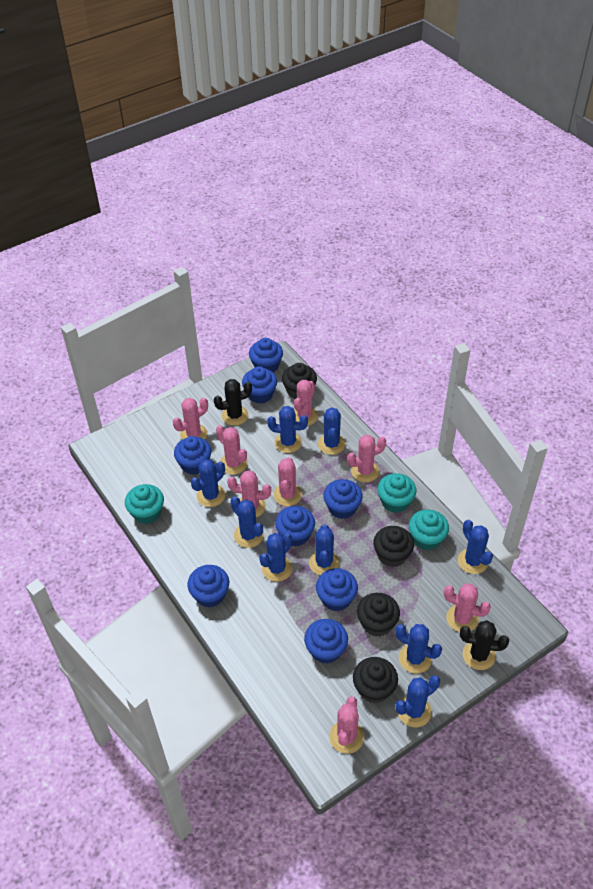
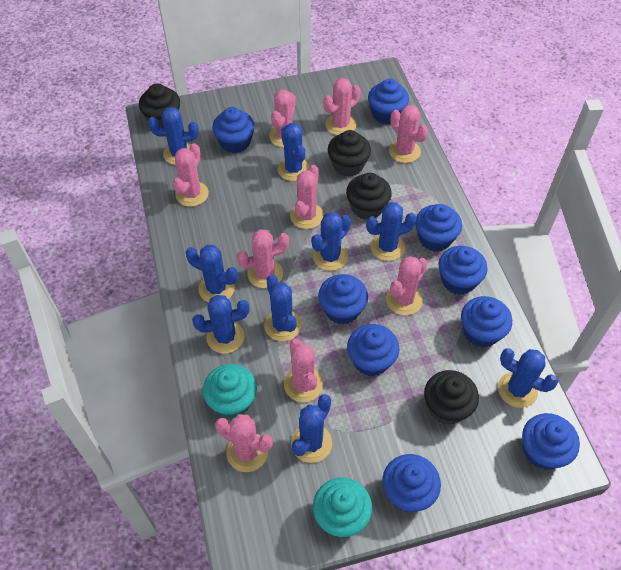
black cactus: 2 -> 0
blue cupcake: 8 -> 9
pink cactus: 8 -> 9
turquoise cupcake: 3 -> 2

